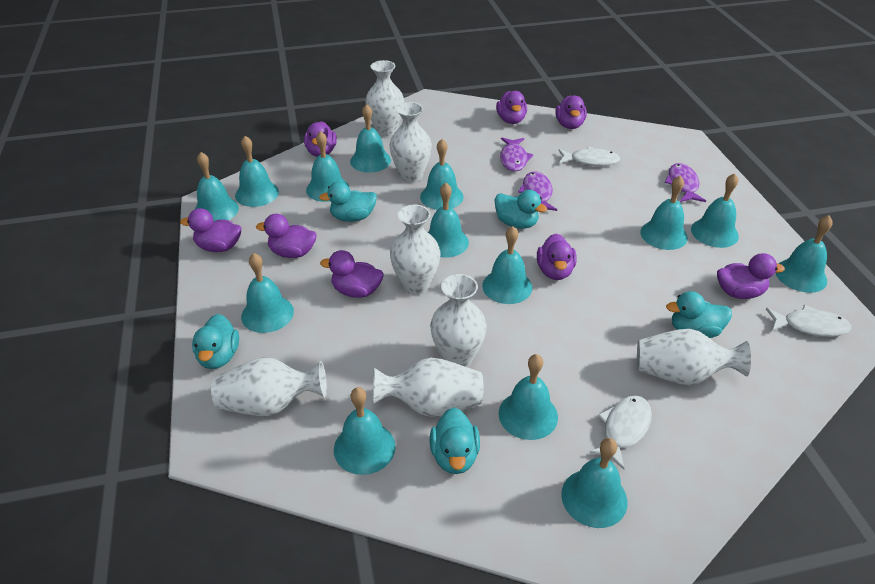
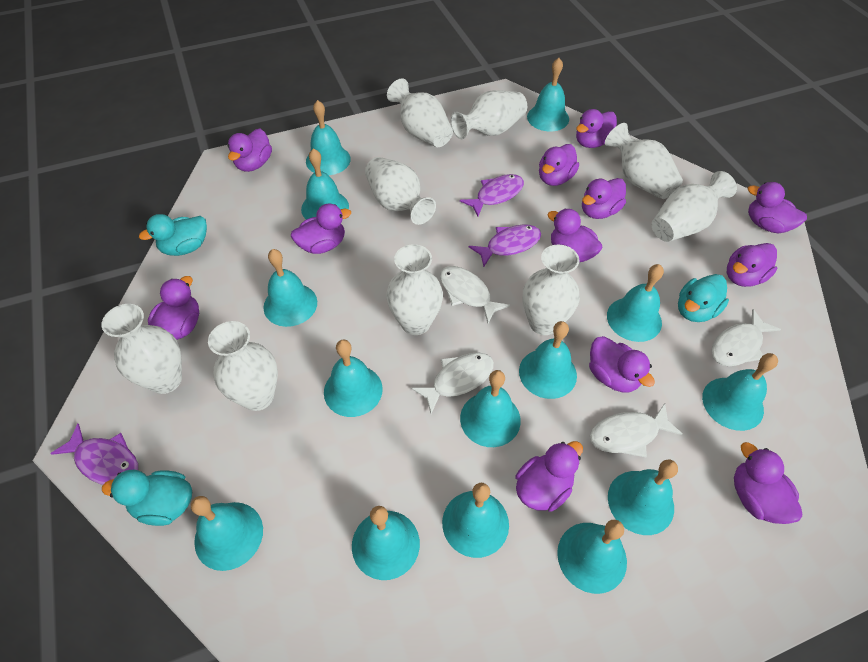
purple duck: 8 -> 12
turquoise duck: 5 -> 3
white fish: 3 -> 4
white vase: 7 -> 9

